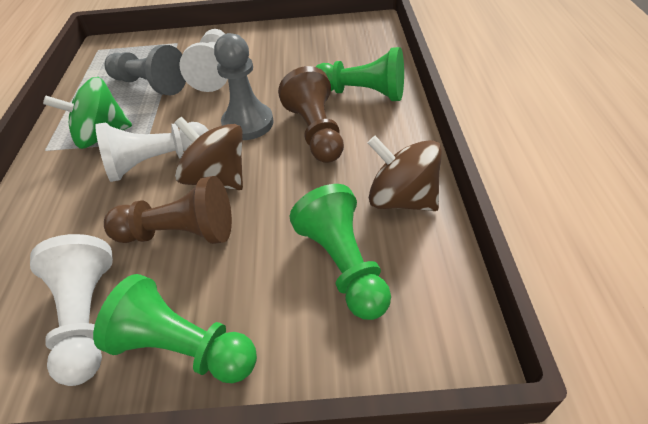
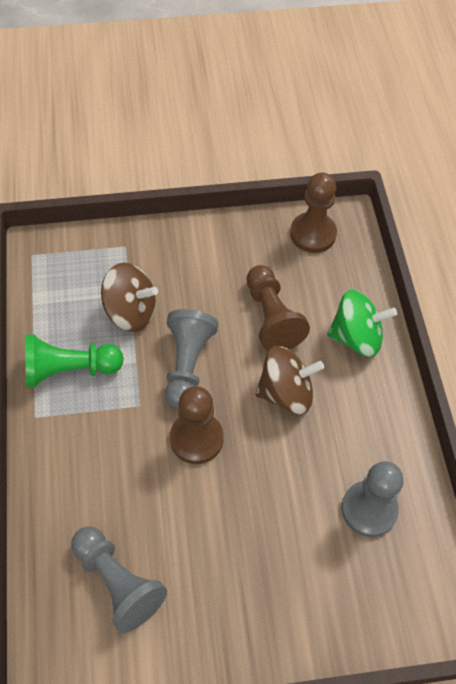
brown pawn: 2 -> 3
green pawn: 3 -> 1
grey pawn: 2 -> 3
white pawn: 3 -> 0

